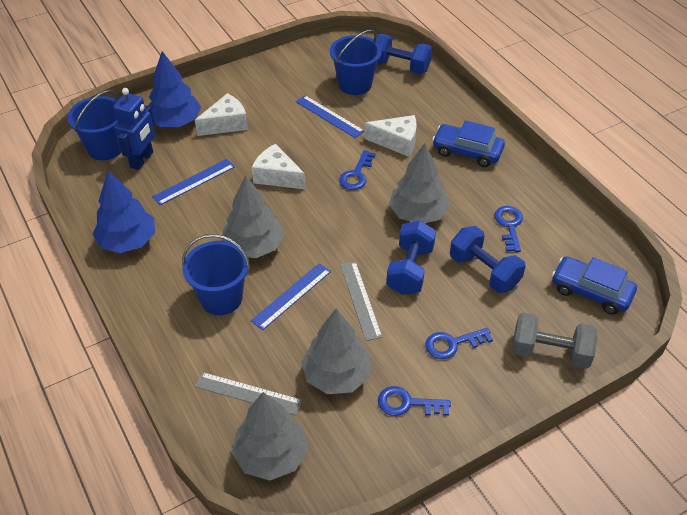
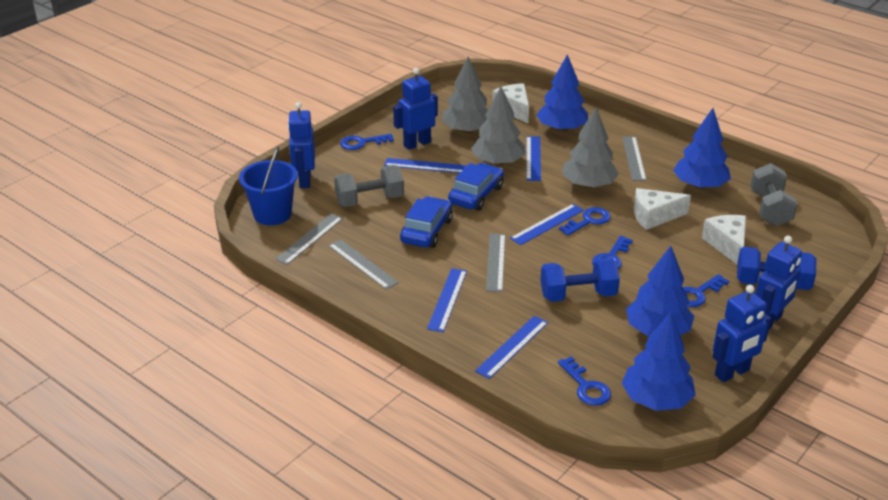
blue bucket: 3 -> 1
blue dumbbell: 3 -> 2
blue key: 4 -> 5
blue robot: 1 -> 4
blue ruler: 3 -> 5
blue tree: 2 -> 4
grey dumbbell: 1 -> 2
grey ruler: 2 -> 4
grey tree: 4 -> 3

